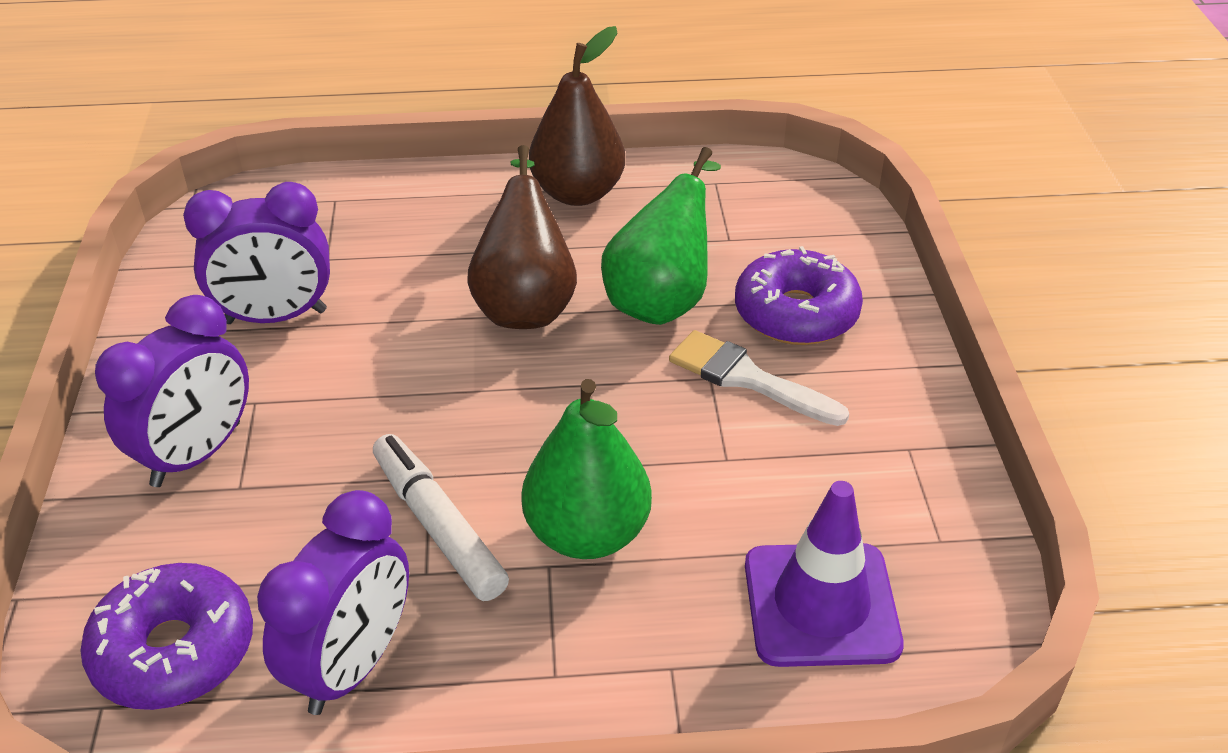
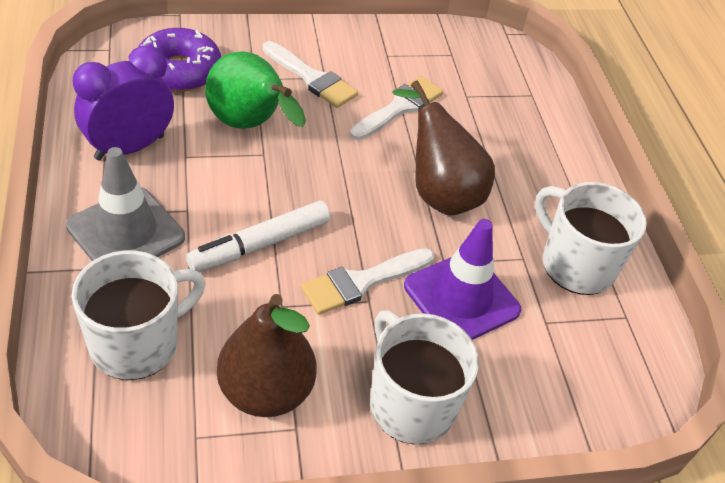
green pear: 2 -> 1
grey traffic cone: 0 -> 1
purple clock: 3 -> 1
purple donut: 2 -> 1
white brush: 1 -> 3
white mug: 0 -> 3

